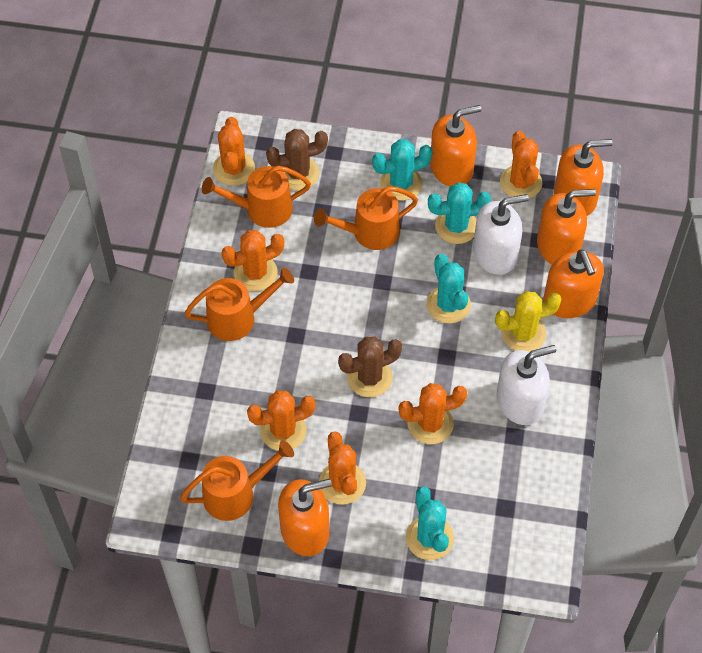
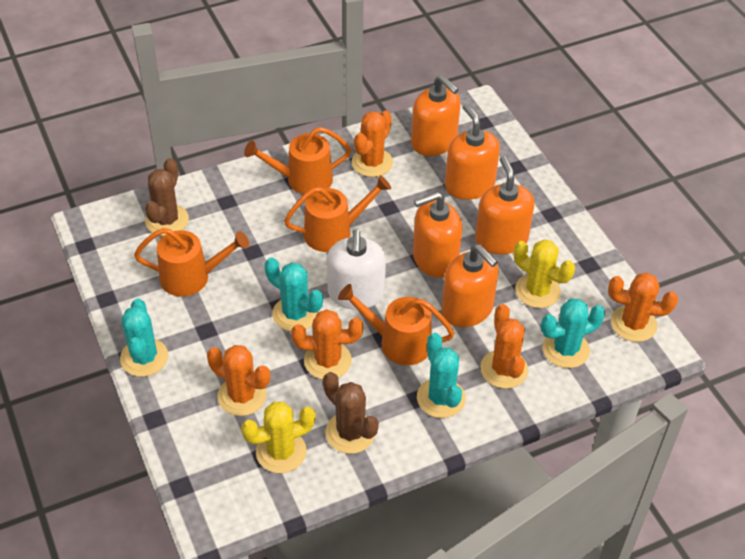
orange cactus: 6 -> 5
white soap dispenser: 2 -> 1
yellow cactus: 1 -> 2

